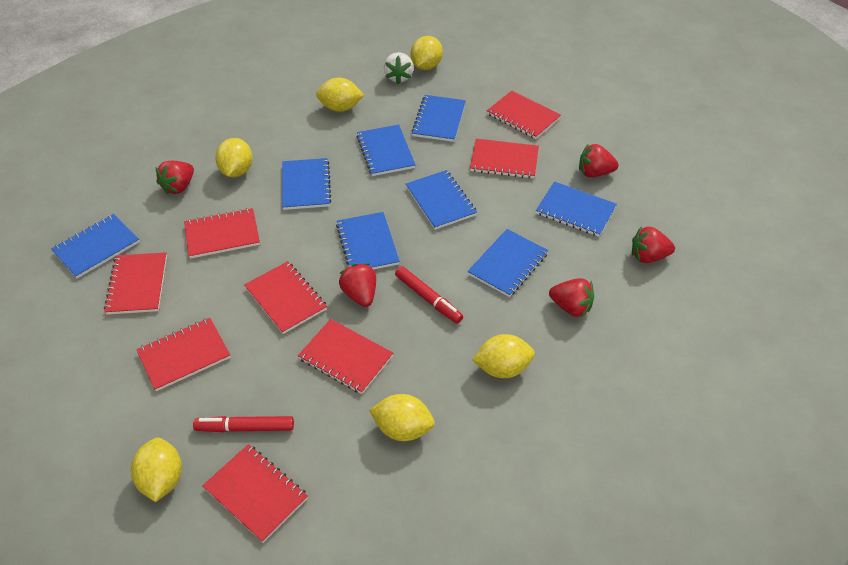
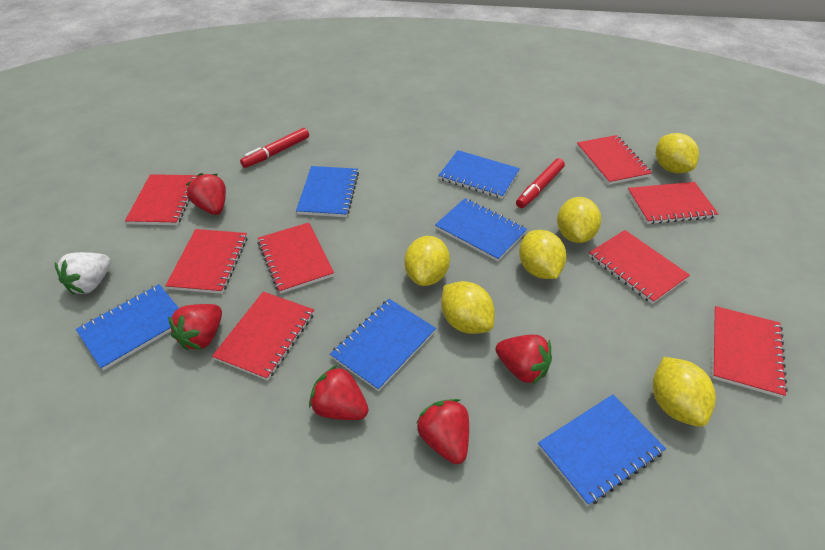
blue notebook: 8 -> 6

